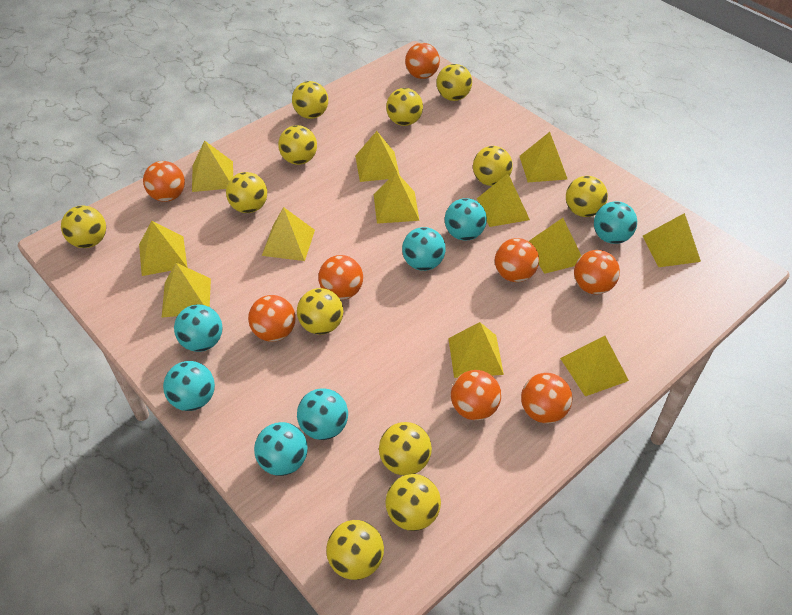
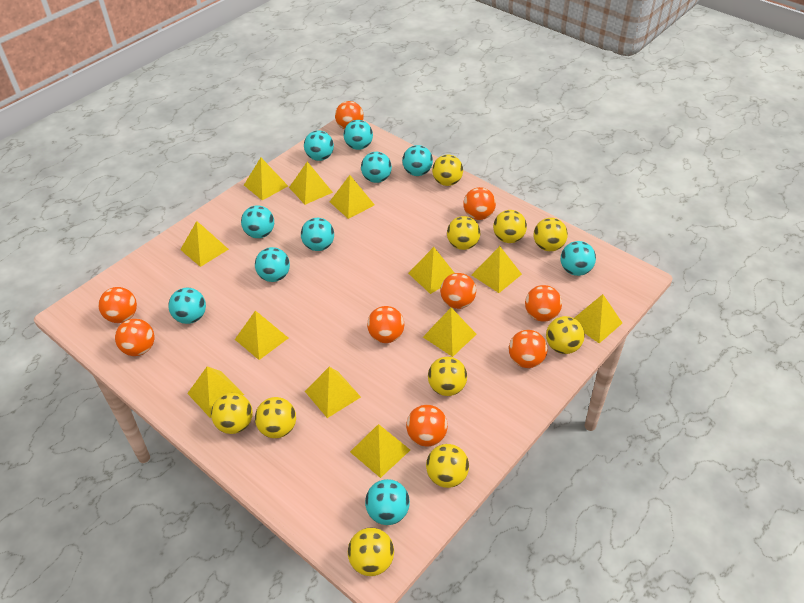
orange ball: 8 -> 9
turquoise ball: 7 -> 10
yellow ball: 12 -> 10

